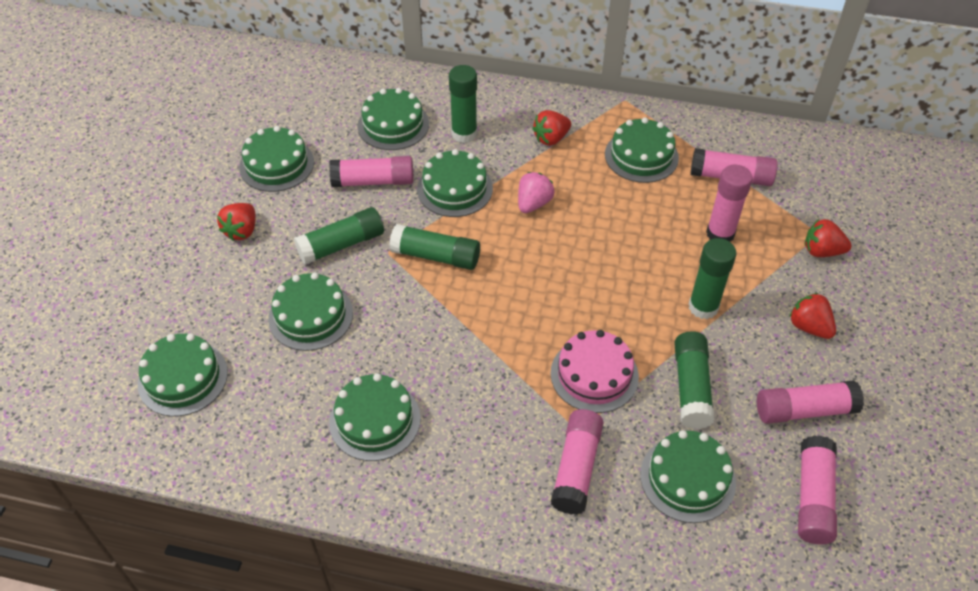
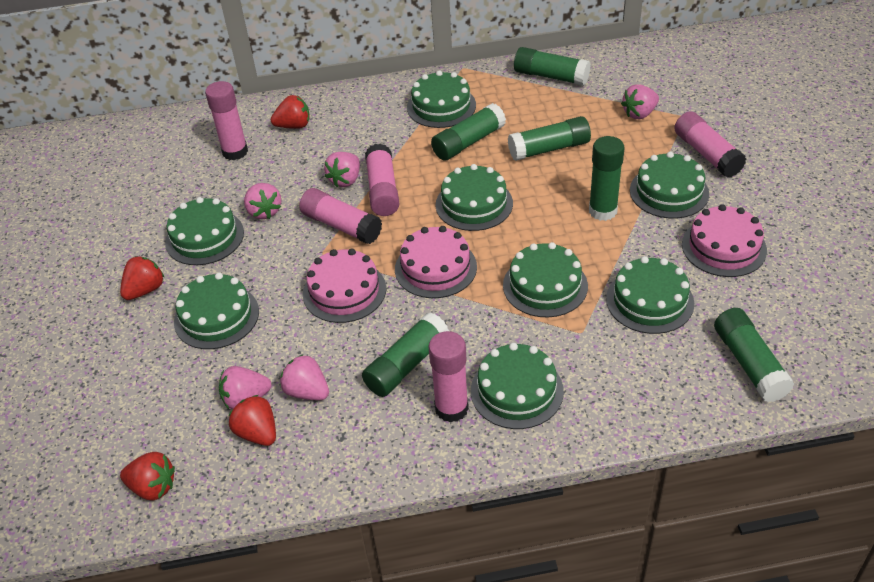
green glue stick: 5 -> 6
pink cake: 1 -> 3
pink glue stick: 6 -> 5
pink strawberry: 1 -> 5

